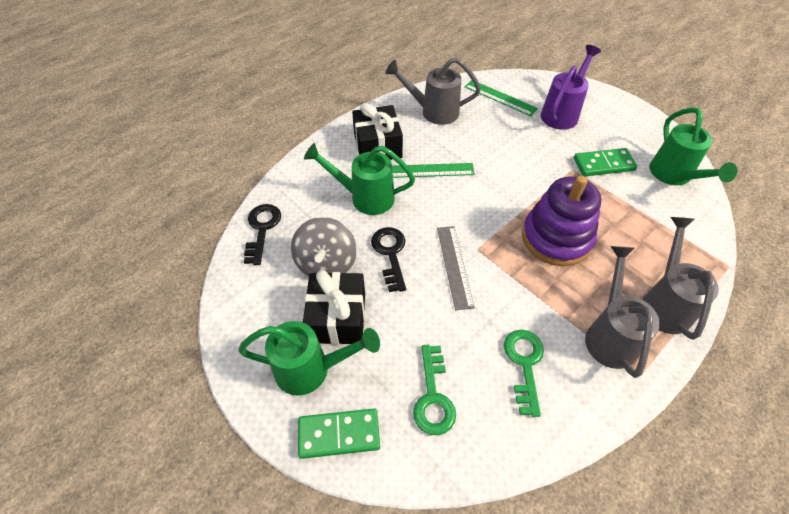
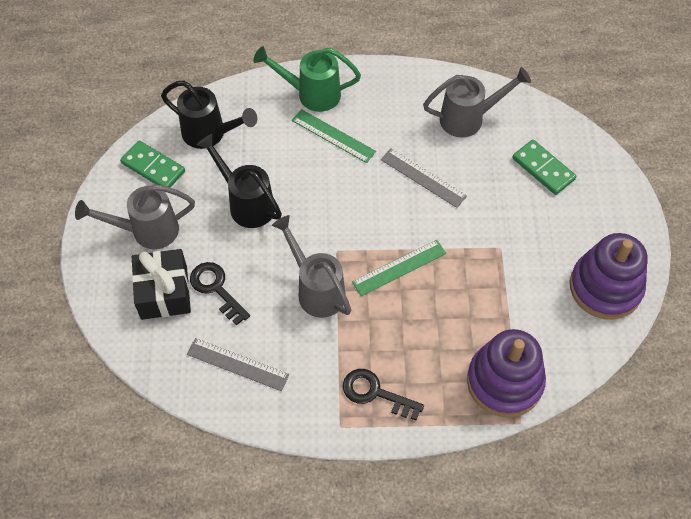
black gift: 2 -> 1
black watering can: 0 -> 2
green key: 2 -> 0
green watering can: 3 -> 1
grey ruler: 1 -> 2
grey spinning top: 1 -> 0
purple stacking toy: 1 -> 2
purple watering can: 1 -> 0

